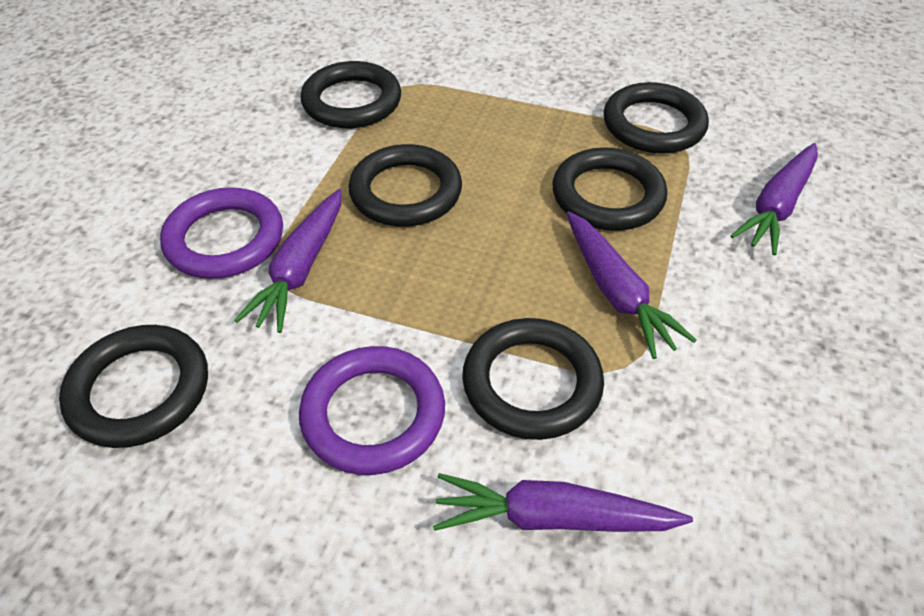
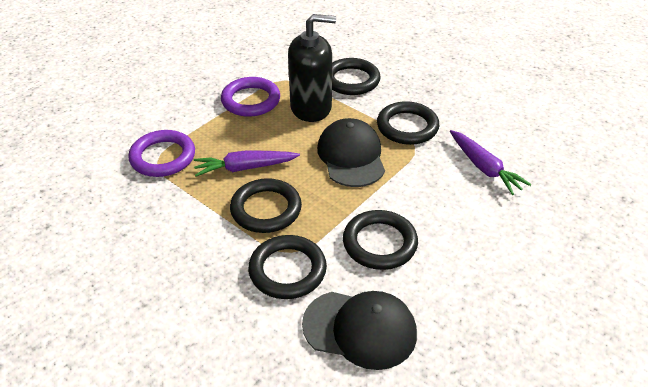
black cap: 0 -> 2
black ring: 6 -> 5
black soap dispenser: 0 -> 1
purple carrot: 4 -> 2

